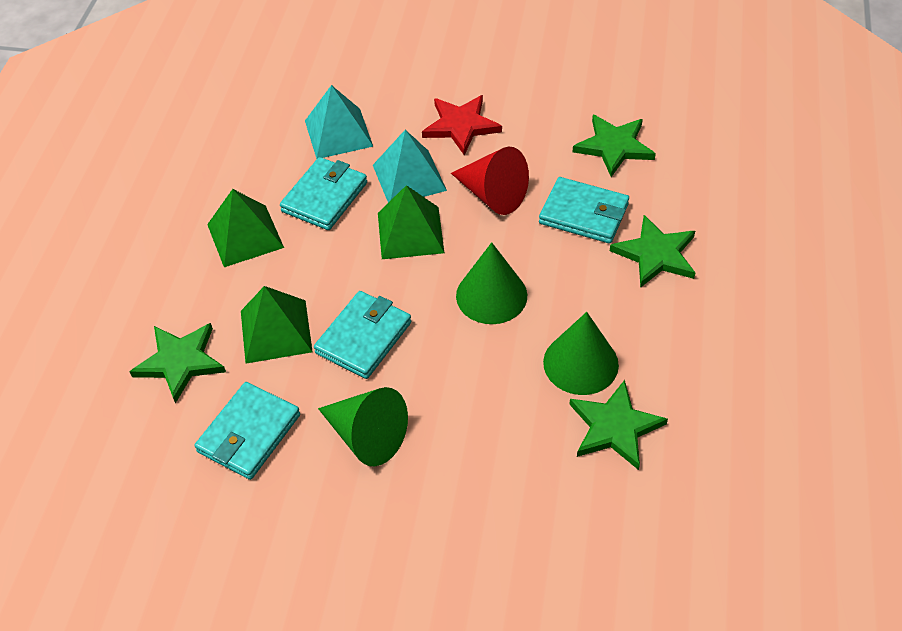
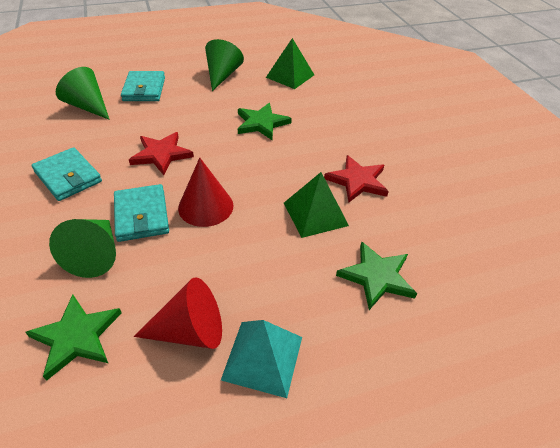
green pyramid: 3 -> 2
green star: 4 -> 3
red cone: 1 -> 2
red star: 1 -> 2
turquoise pyramid: 2 -> 1
turquoise wallet: 4 -> 3

